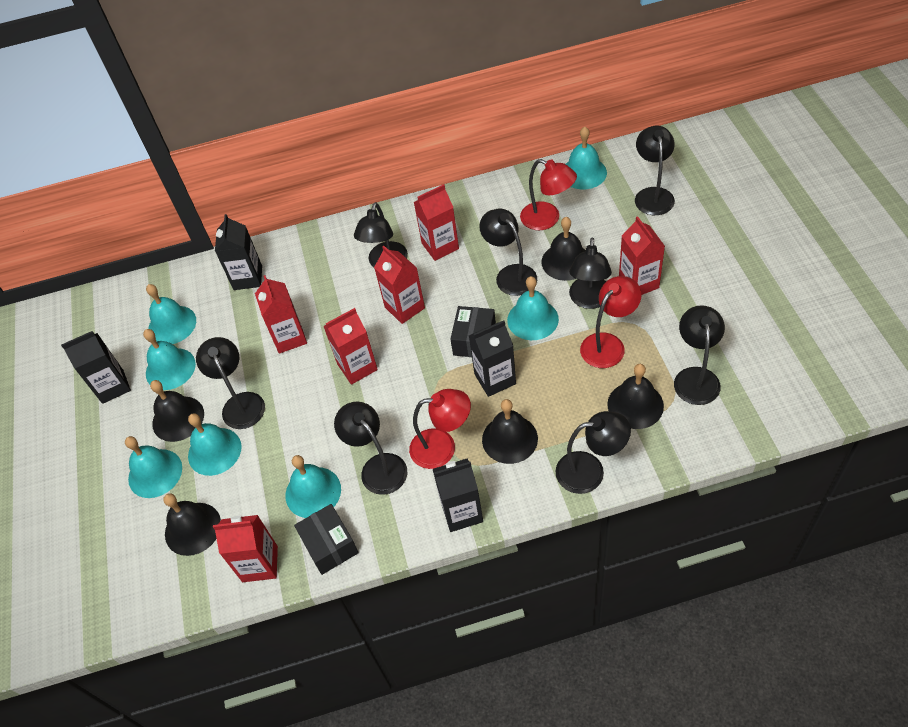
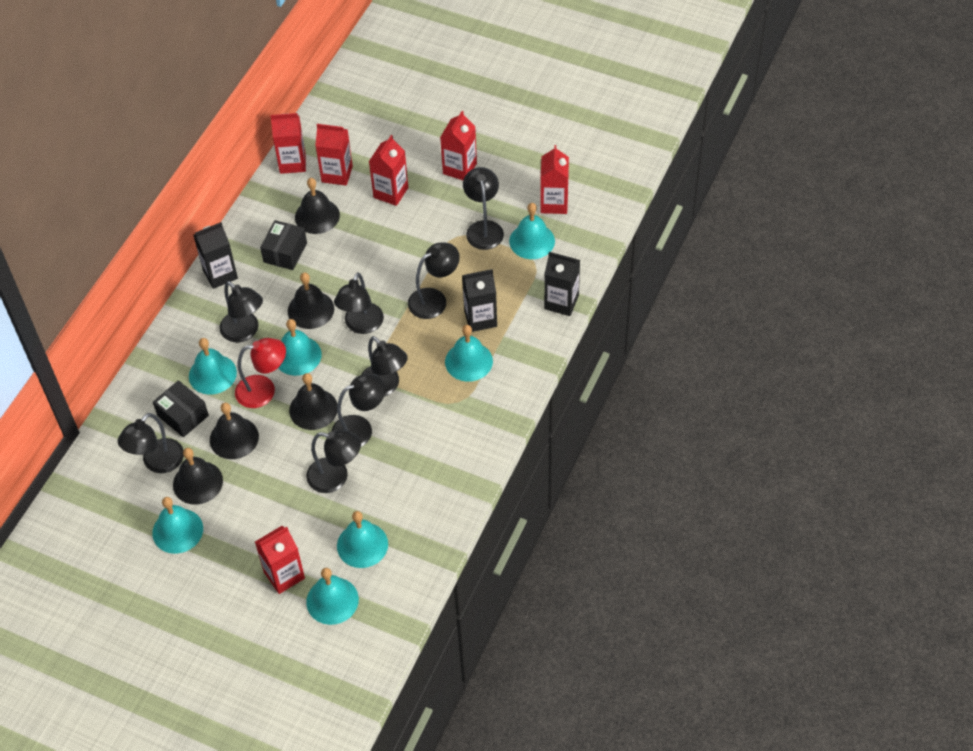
black carton: 4 -> 3
red lamp: 3 -> 1

